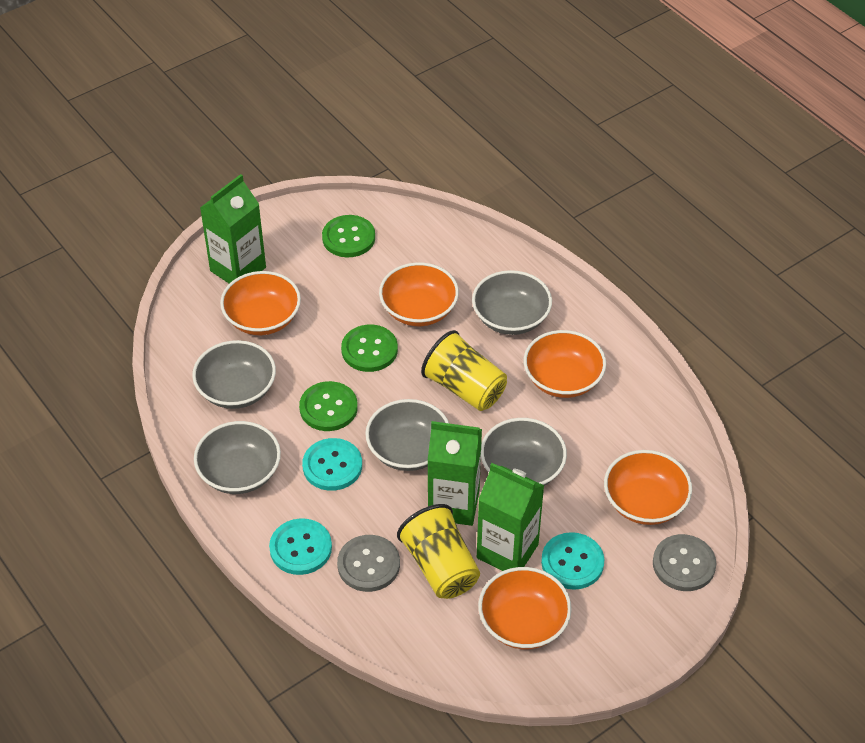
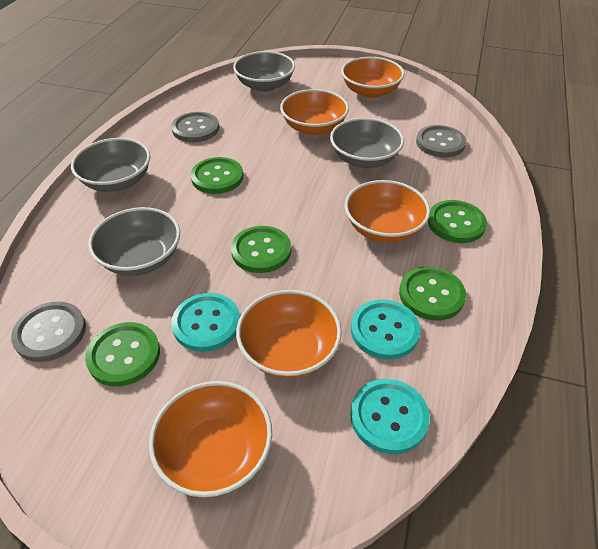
green button: 3 -> 5
green carton: 3 -> 0
grey bowl: 5 -> 4
grey button: 2 -> 3
yellow cup: 2 -> 0

